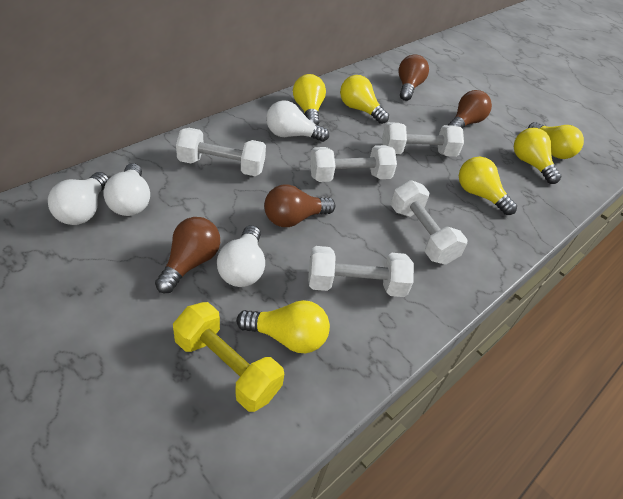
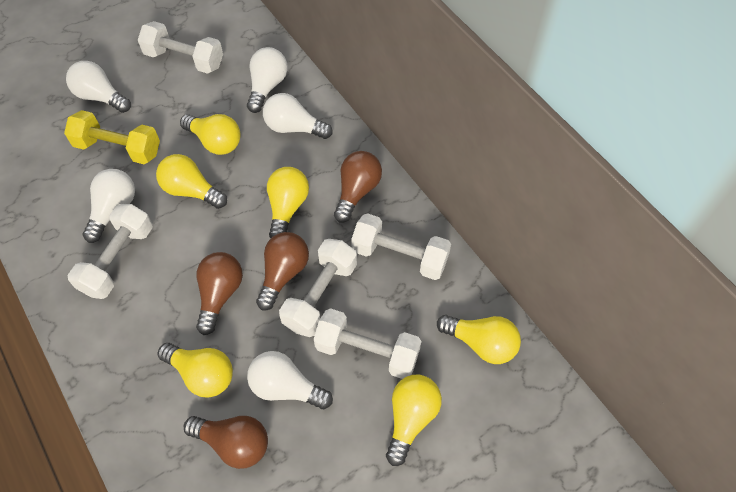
white light bulb: 4 -> 5

